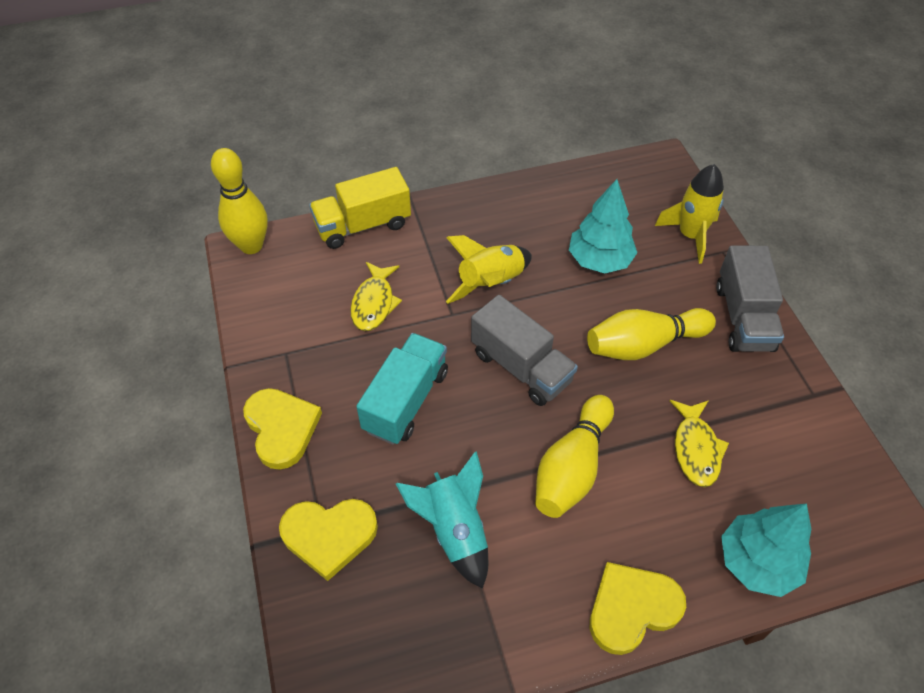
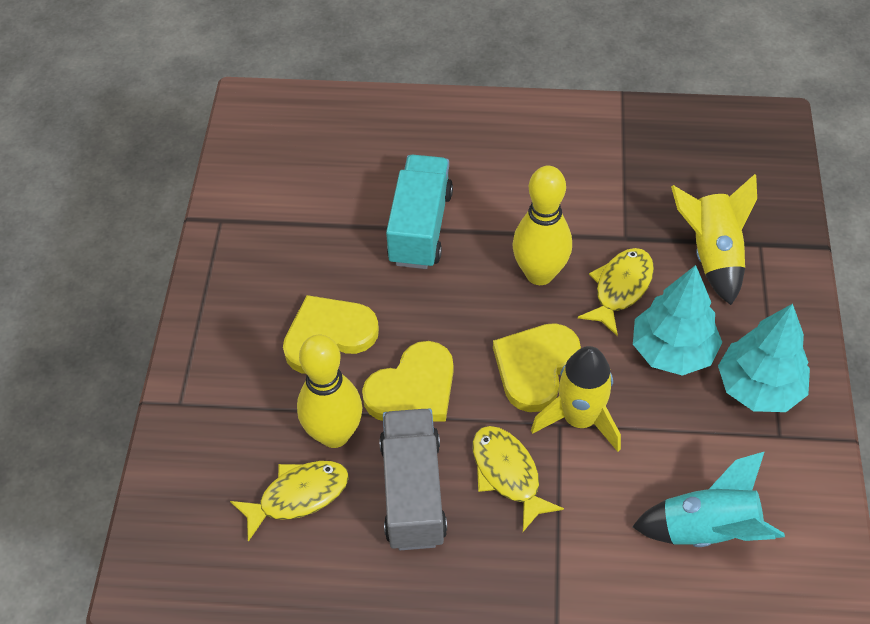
grey truck: 2 -> 1
yellow bowling pin: 3 -> 2
yellow fish: 2 -> 3
yellow truck: 1 -> 0

